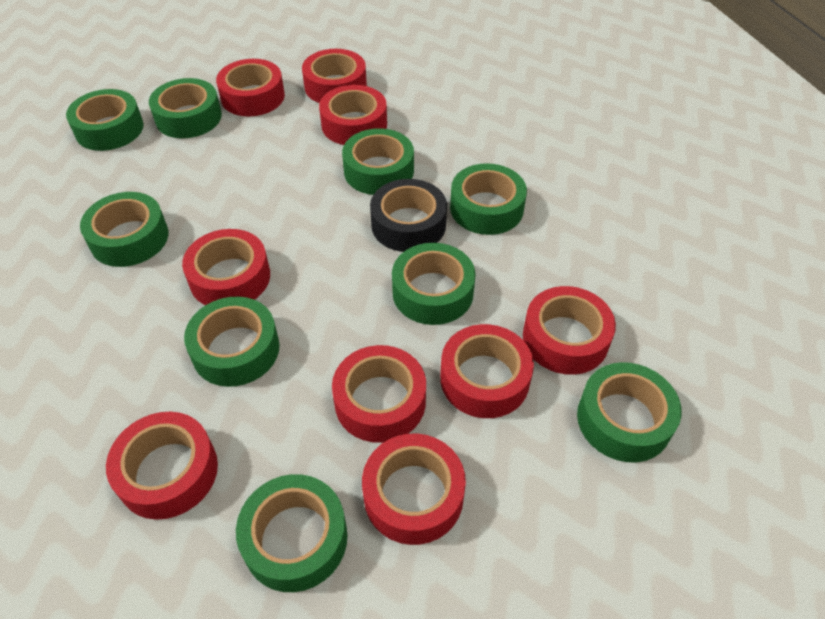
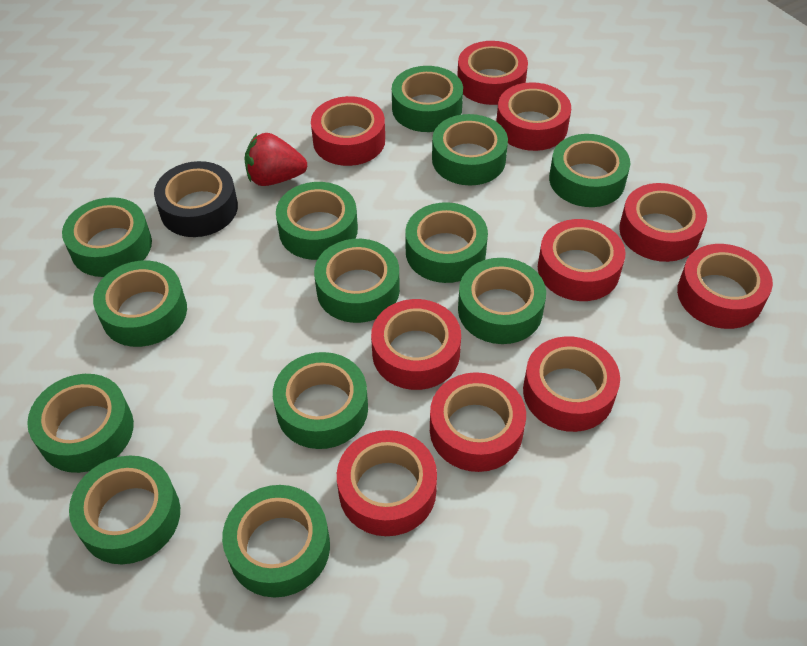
green tape: 9 -> 13
red strawberry: 0 -> 1
red tape: 9 -> 10

